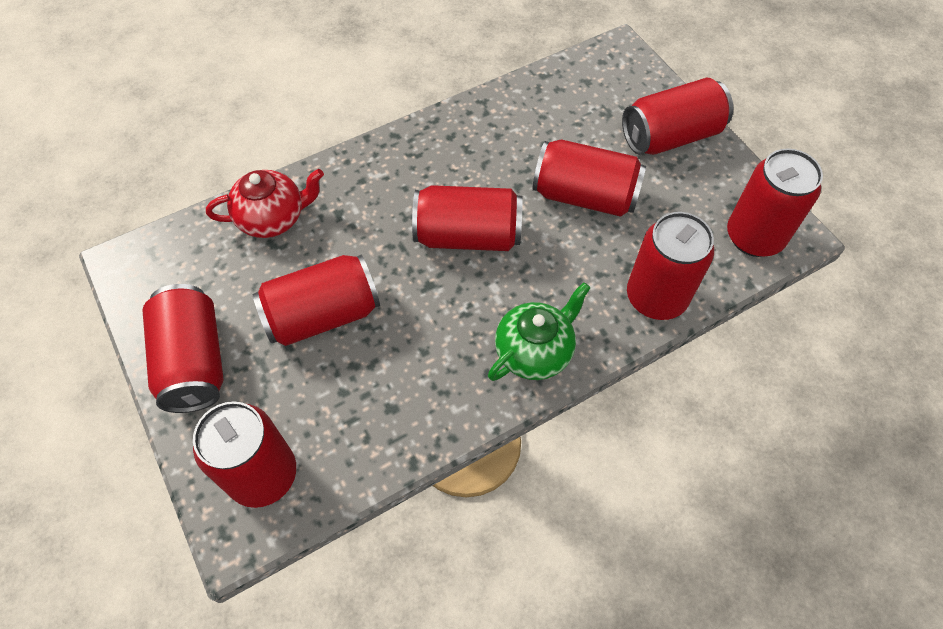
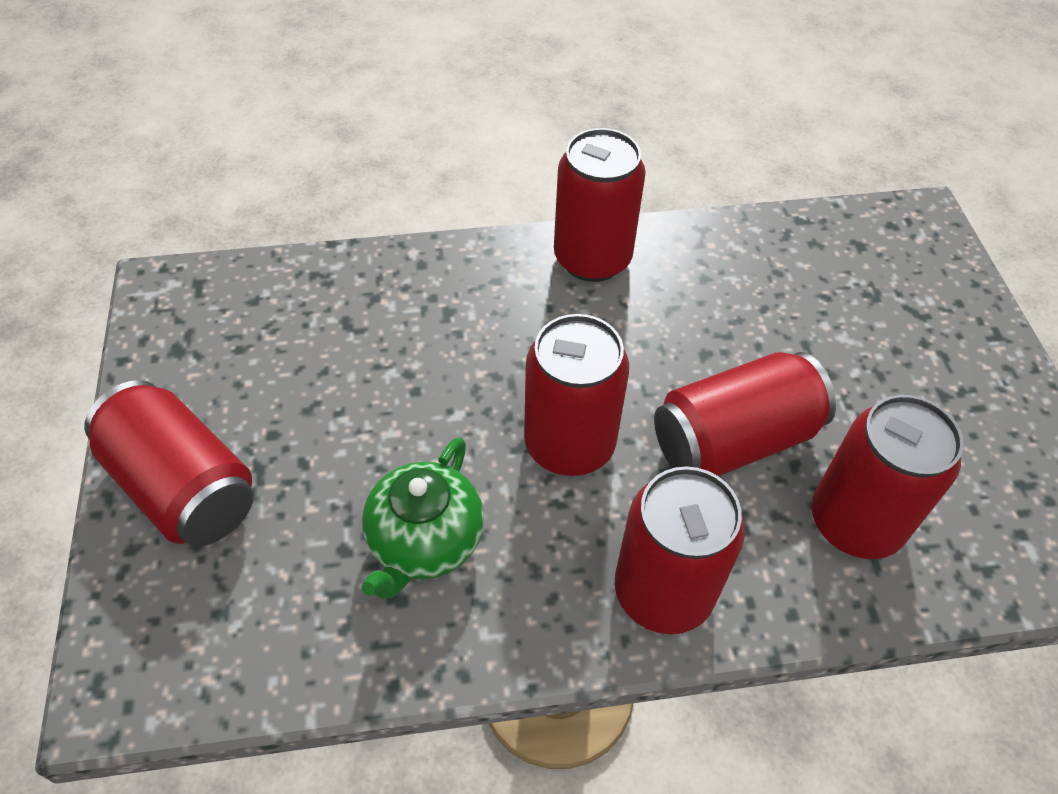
red can: 8 -> 6
red teapot: 1 -> 0

